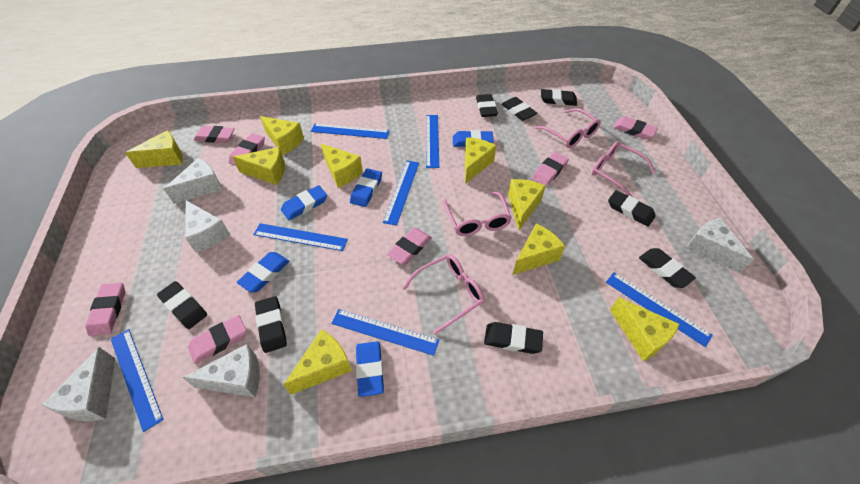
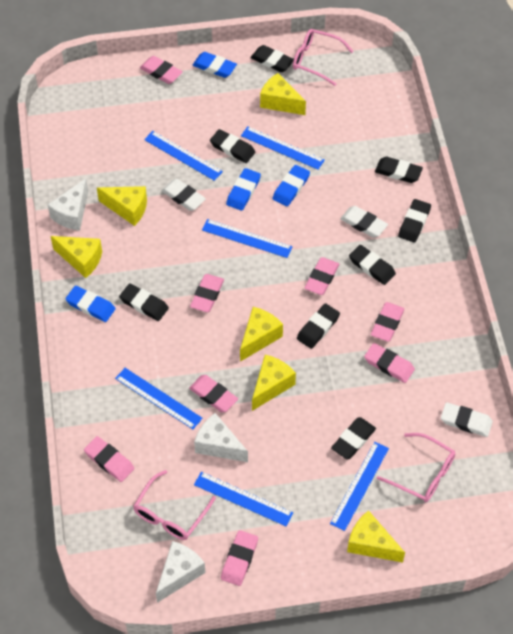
blue eraser: 5 -> 4
blue ruler: 7 -> 6
pink eraser: 7 -> 8
pink glasses: 4 -> 3
white cheese: 5 -> 3
white eraser: 0 -> 3
yellow cheese: 9 -> 6

